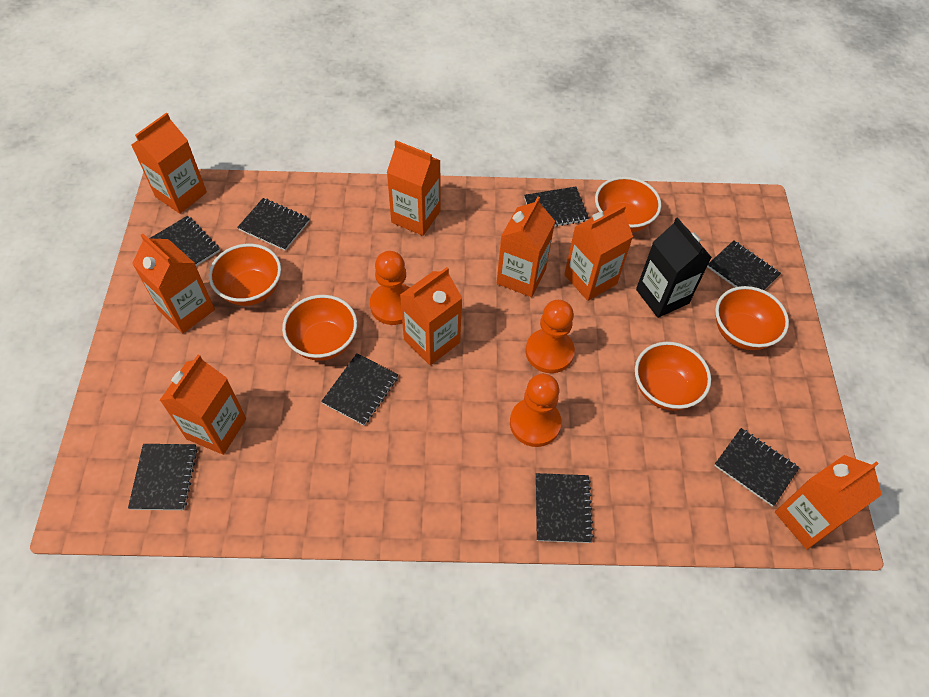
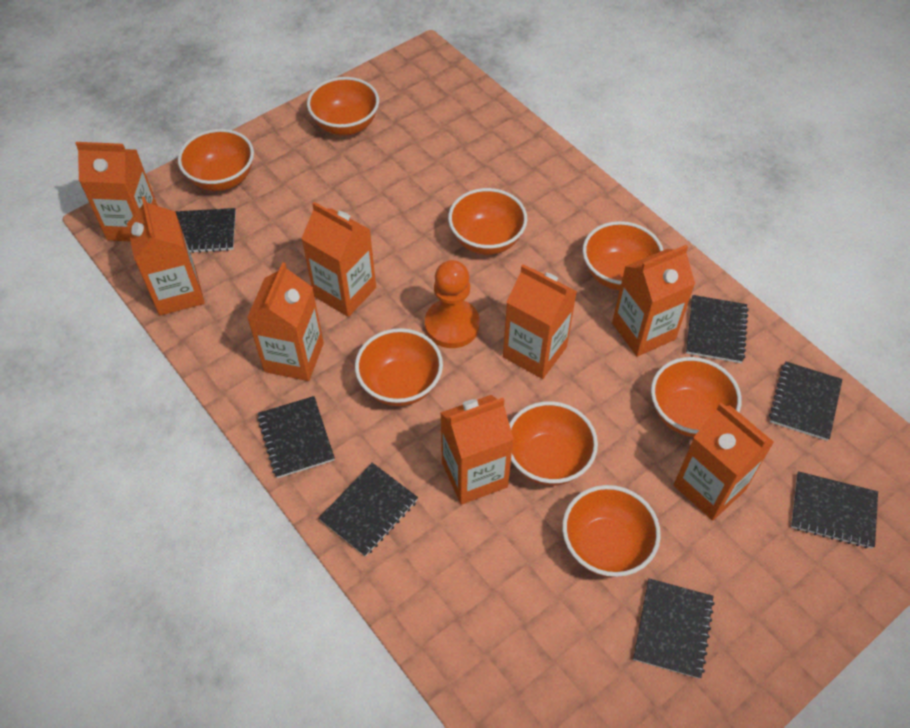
black carton: 1 -> 0
black notebook: 8 -> 7
orange bowl: 5 -> 8
orange pawn: 3 -> 1

